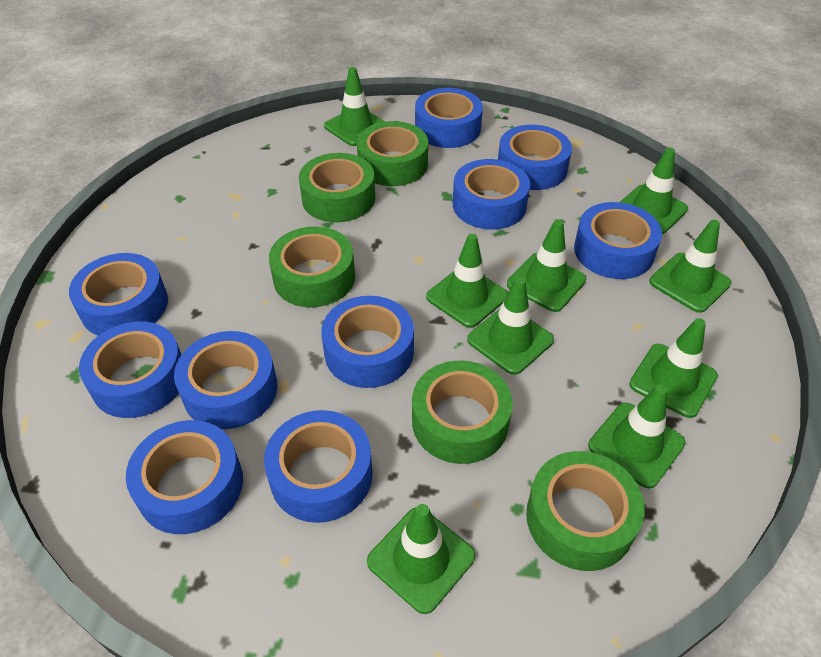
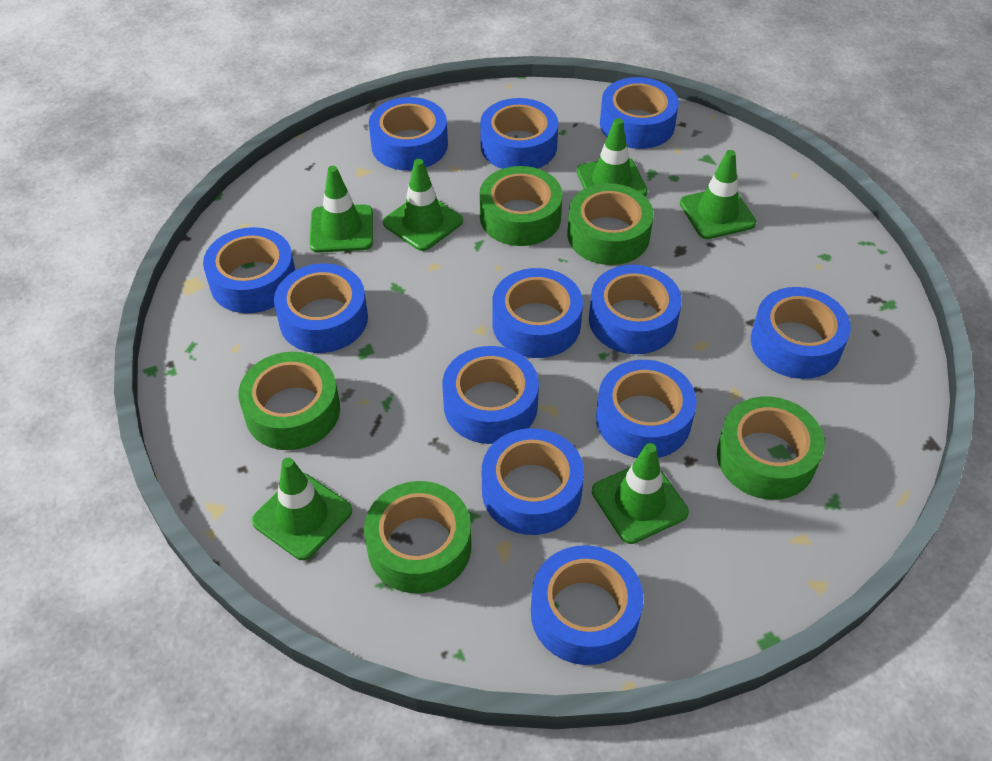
blue tape: 10 -> 12
green traffic cone: 9 -> 6

